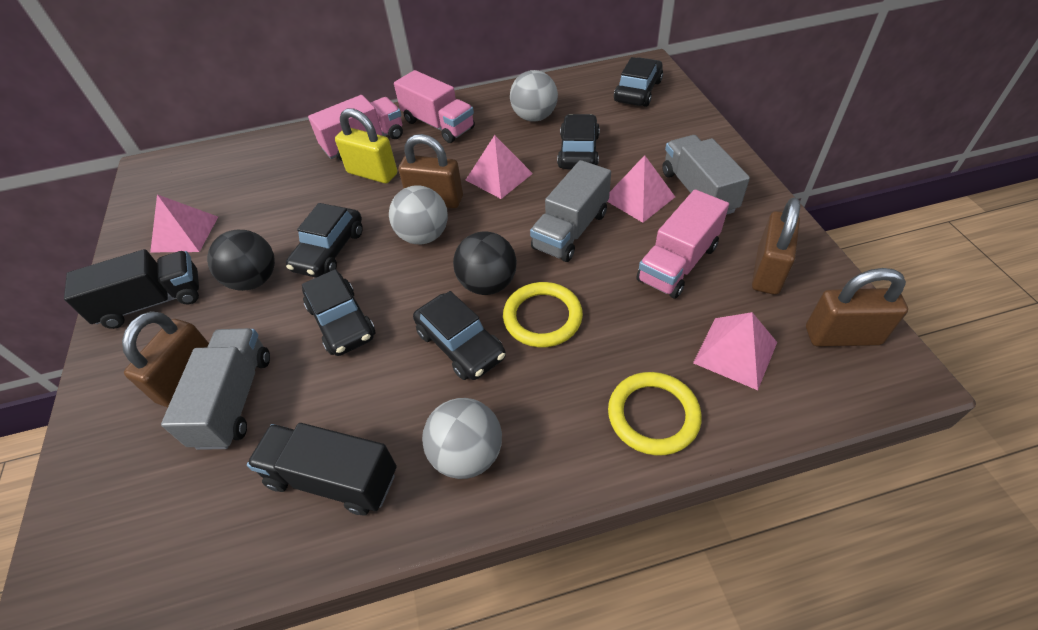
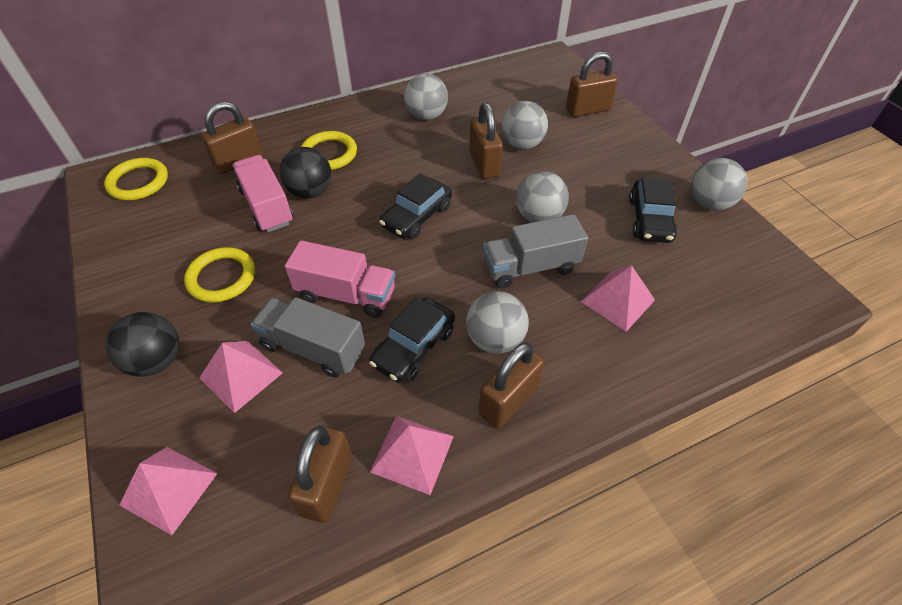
black car: 5 -> 3
black truck: 2 -> 0
brown padlock: 4 -> 5
grey ball: 3 -> 5
grey truck: 3 -> 2
pink truck: 3 -> 2
yellow padlock: 1 -> 0
yellow ring: 2 -> 3

